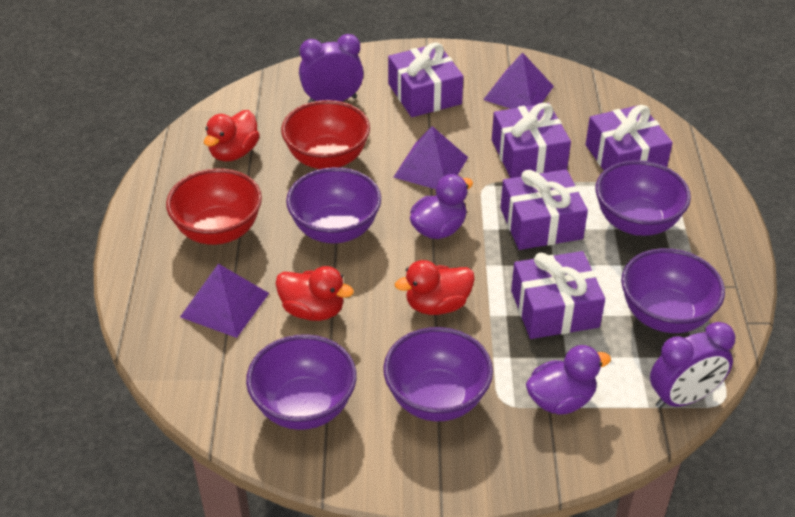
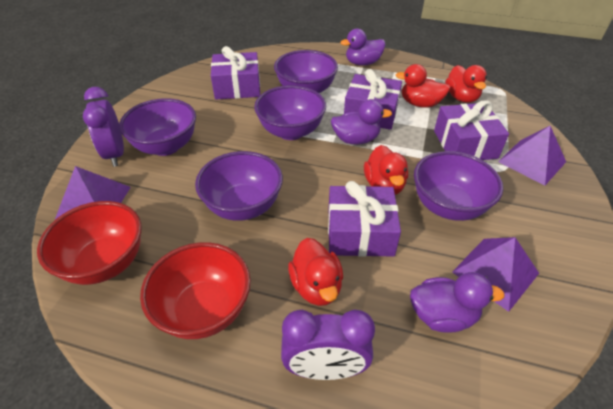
purple duck: 2 -> 3
purple gift: 5 -> 4
red duck: 3 -> 4

